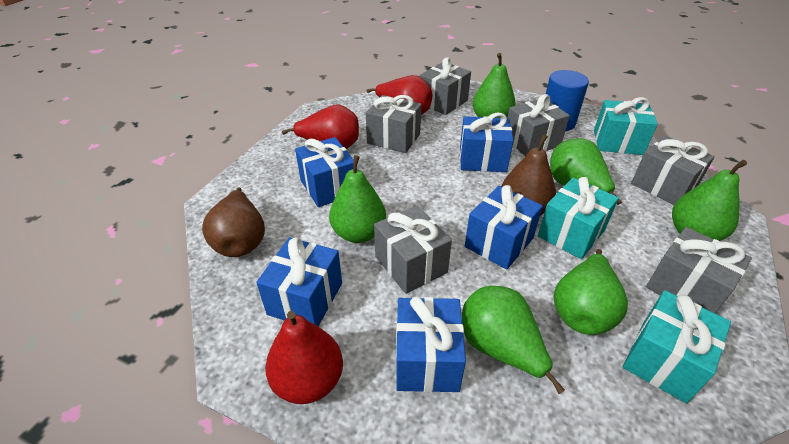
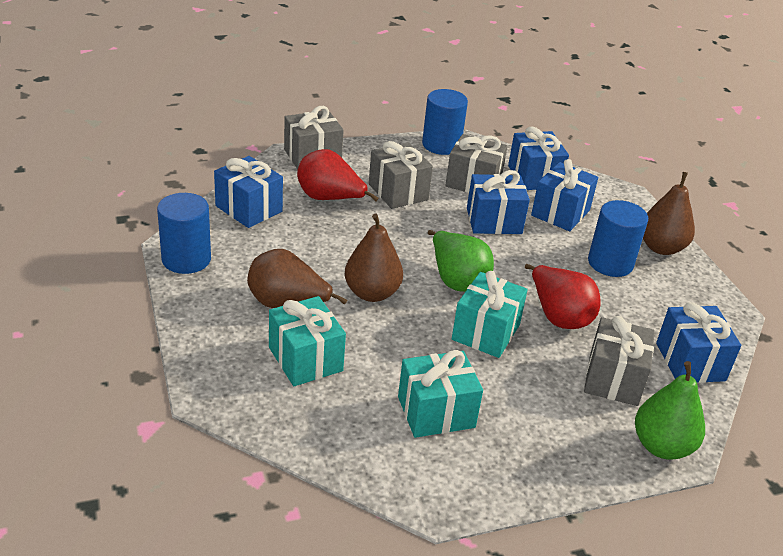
blue cylinder: 1 -> 3
brown pear: 2 -> 3
green pear: 6 -> 2
grey gift: 6 -> 4
red pear: 3 -> 2

